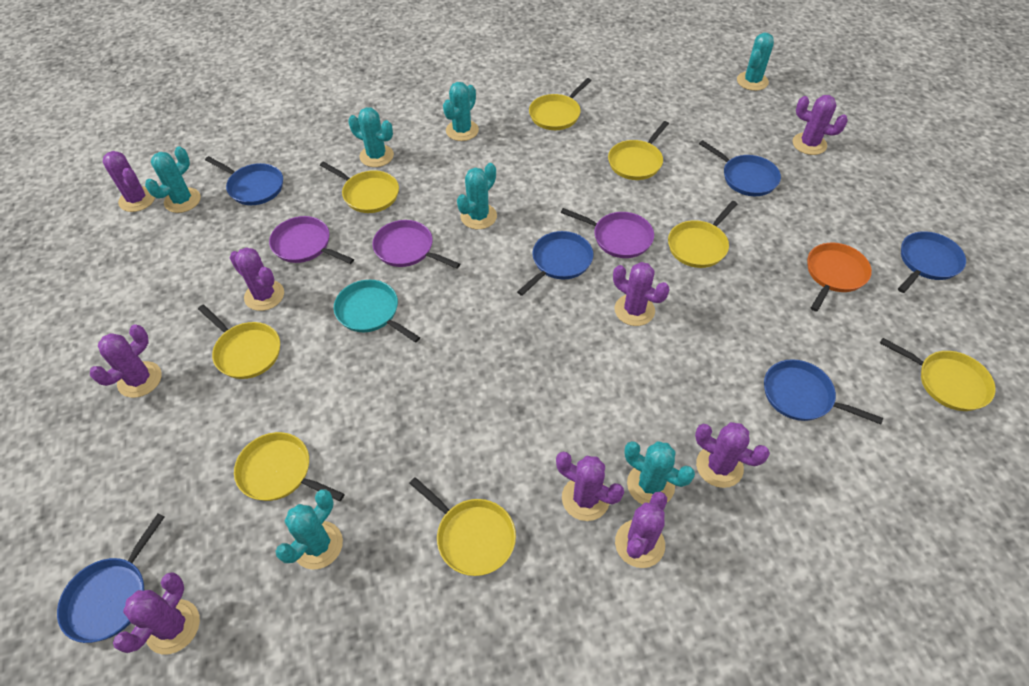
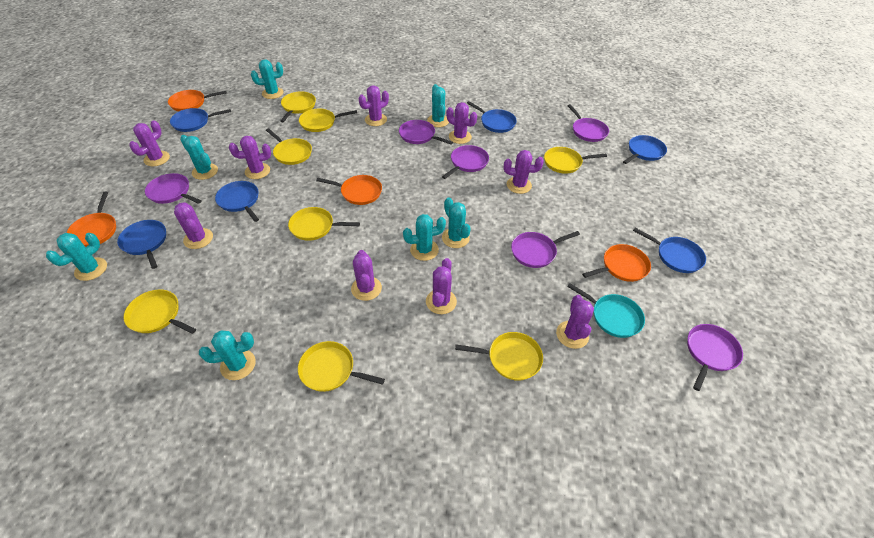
orange pan: 1 -> 4
purple pan: 3 -> 6

